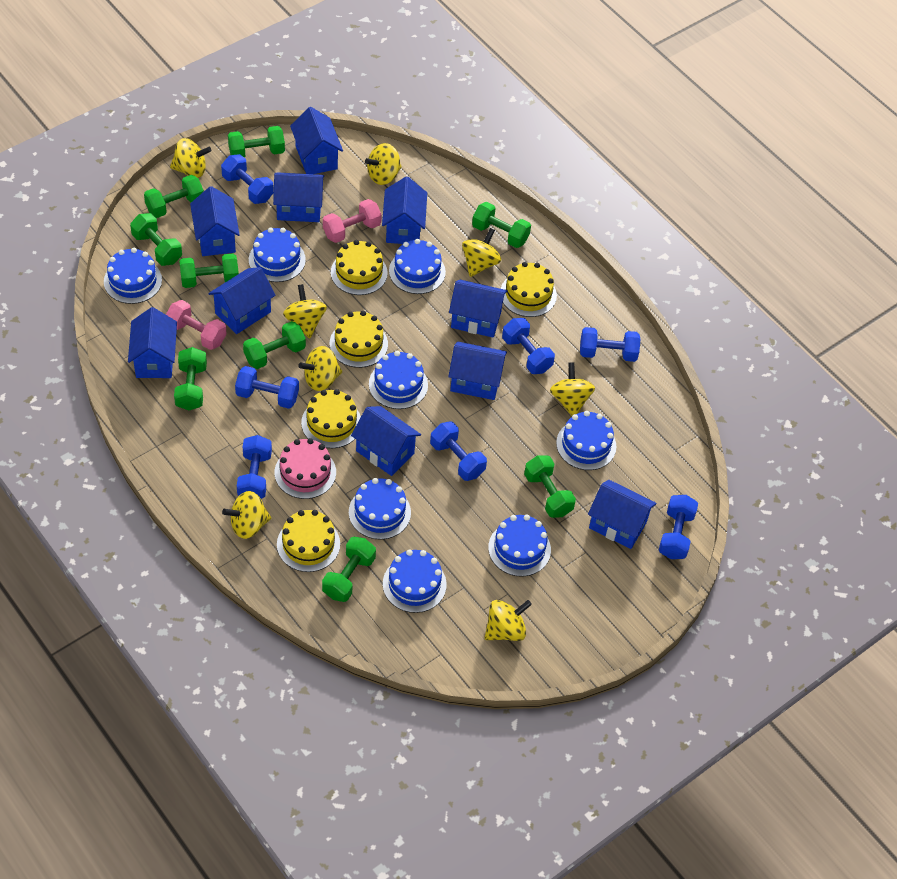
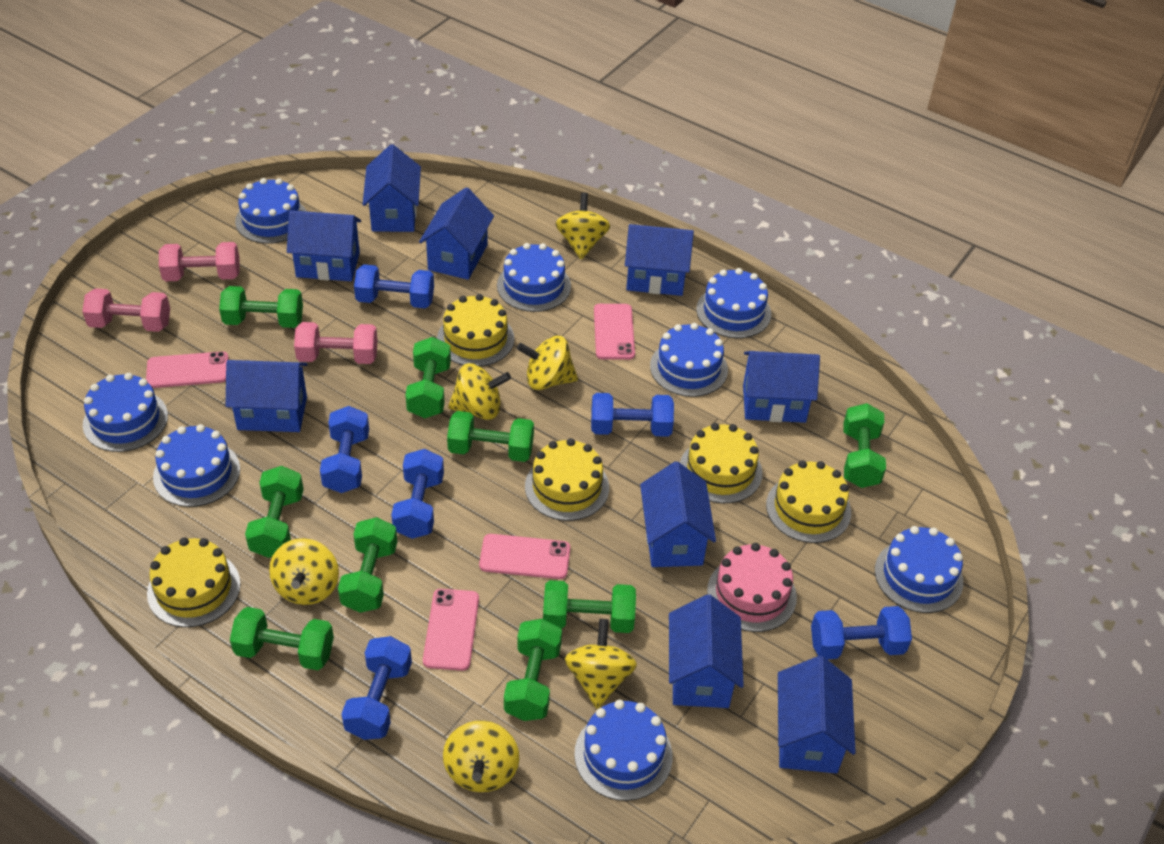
blue dumbbell: 7 -> 6
blue house: 10 -> 9
pink dumbbell: 2 -> 3
pink phone: 0 -> 4
yellow spinning top: 8 -> 6

